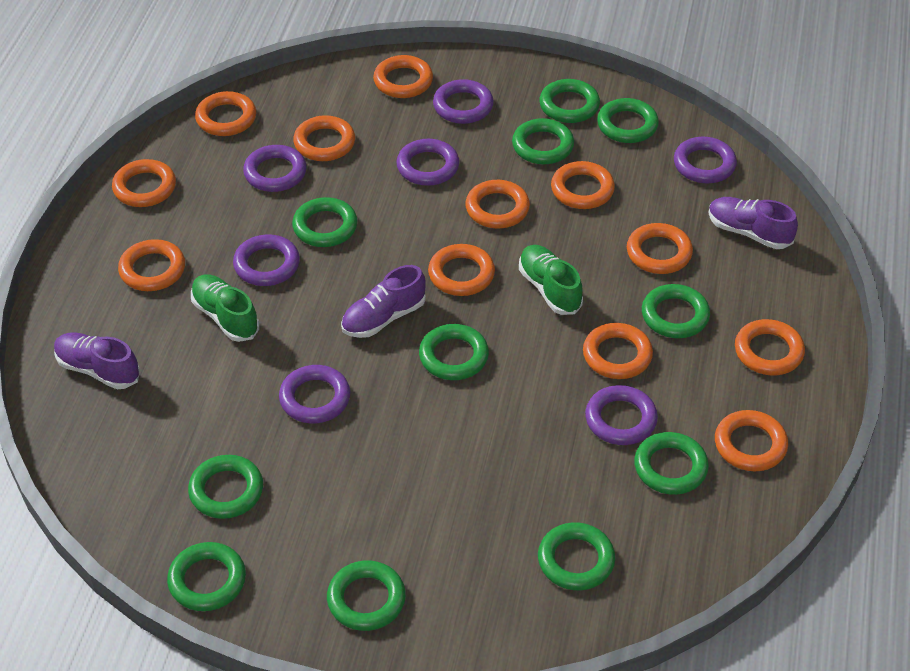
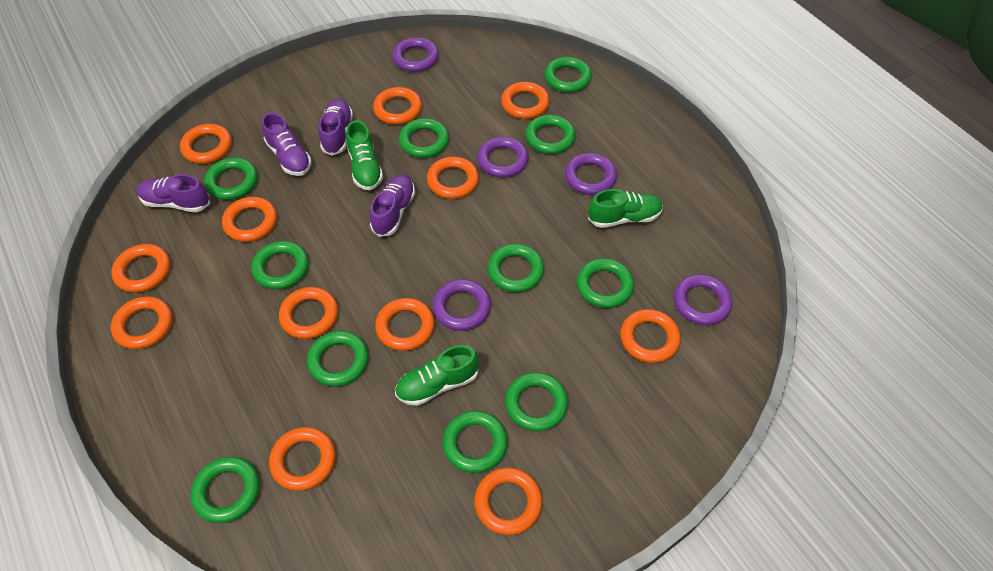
green shoe: 2 -> 3
purple ring: 7 -> 5
purple shoe: 3 -> 4

